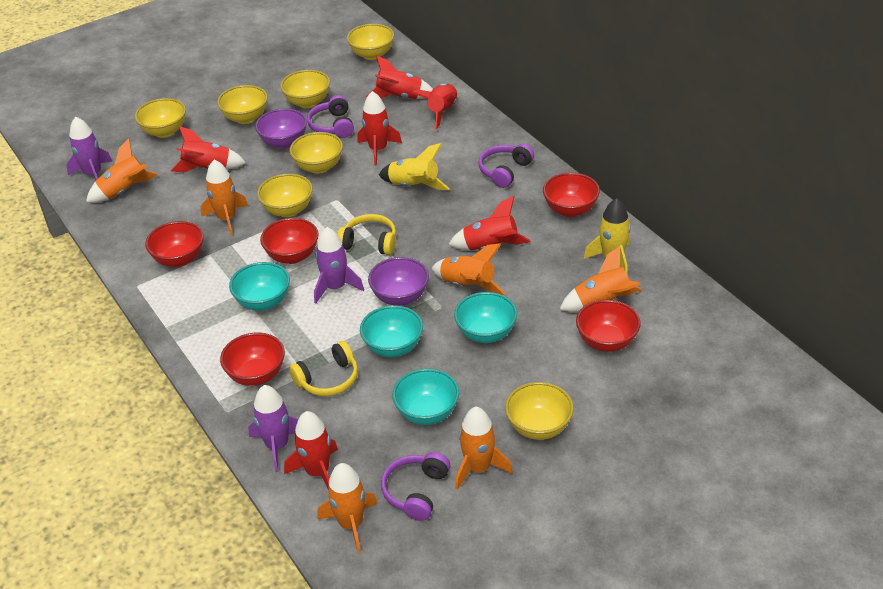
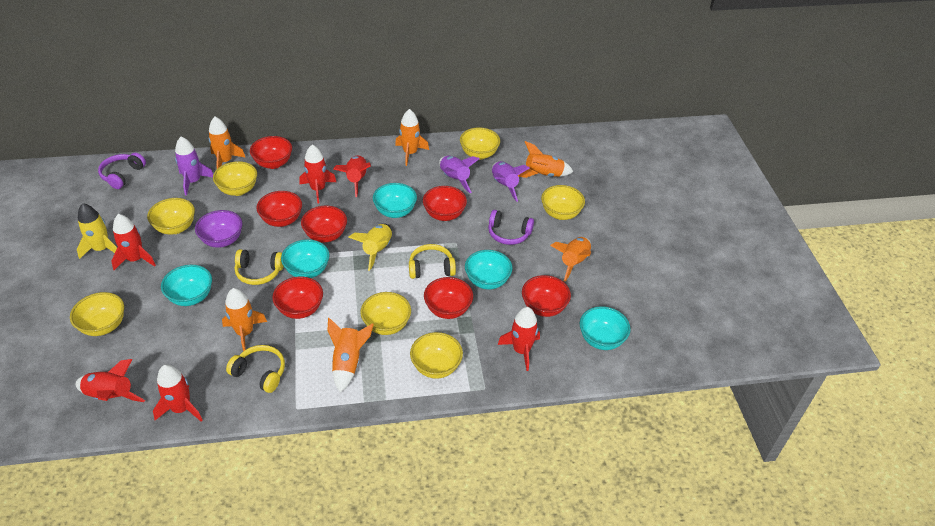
purple bowl: 2 -> 1
purple headphones: 3 -> 2
red bowl: 5 -> 7
turquoise bowl: 4 -> 5
yellow headphones: 2 -> 3

